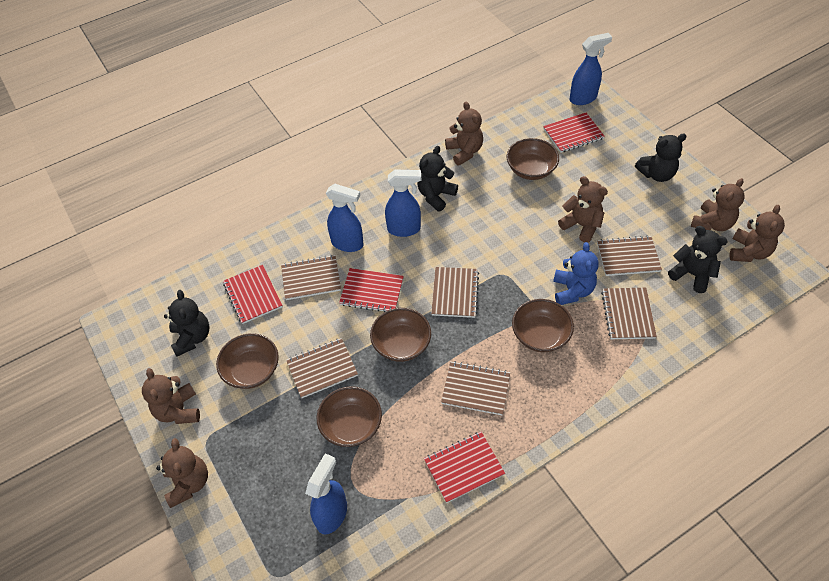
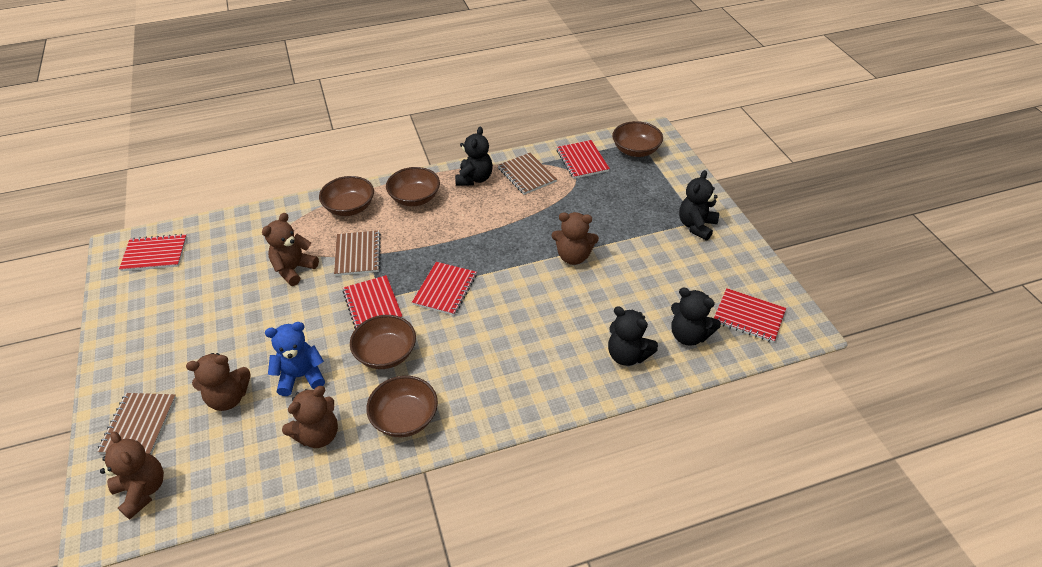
blue spray bottle: 4 -> 0
brown notebook: 6 -> 3
brown teddy bear: 6 -> 5
red notebook: 4 -> 5

